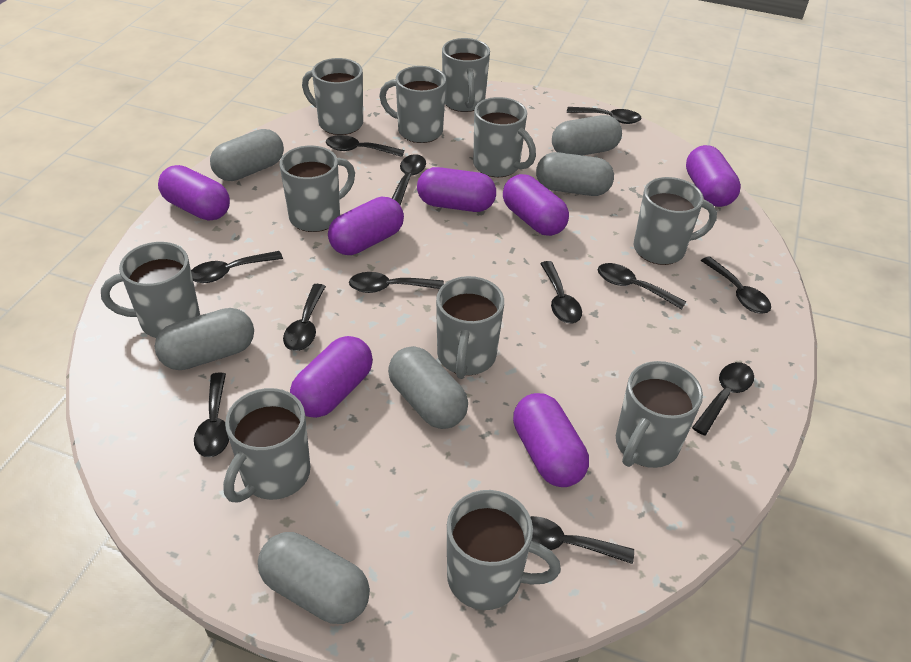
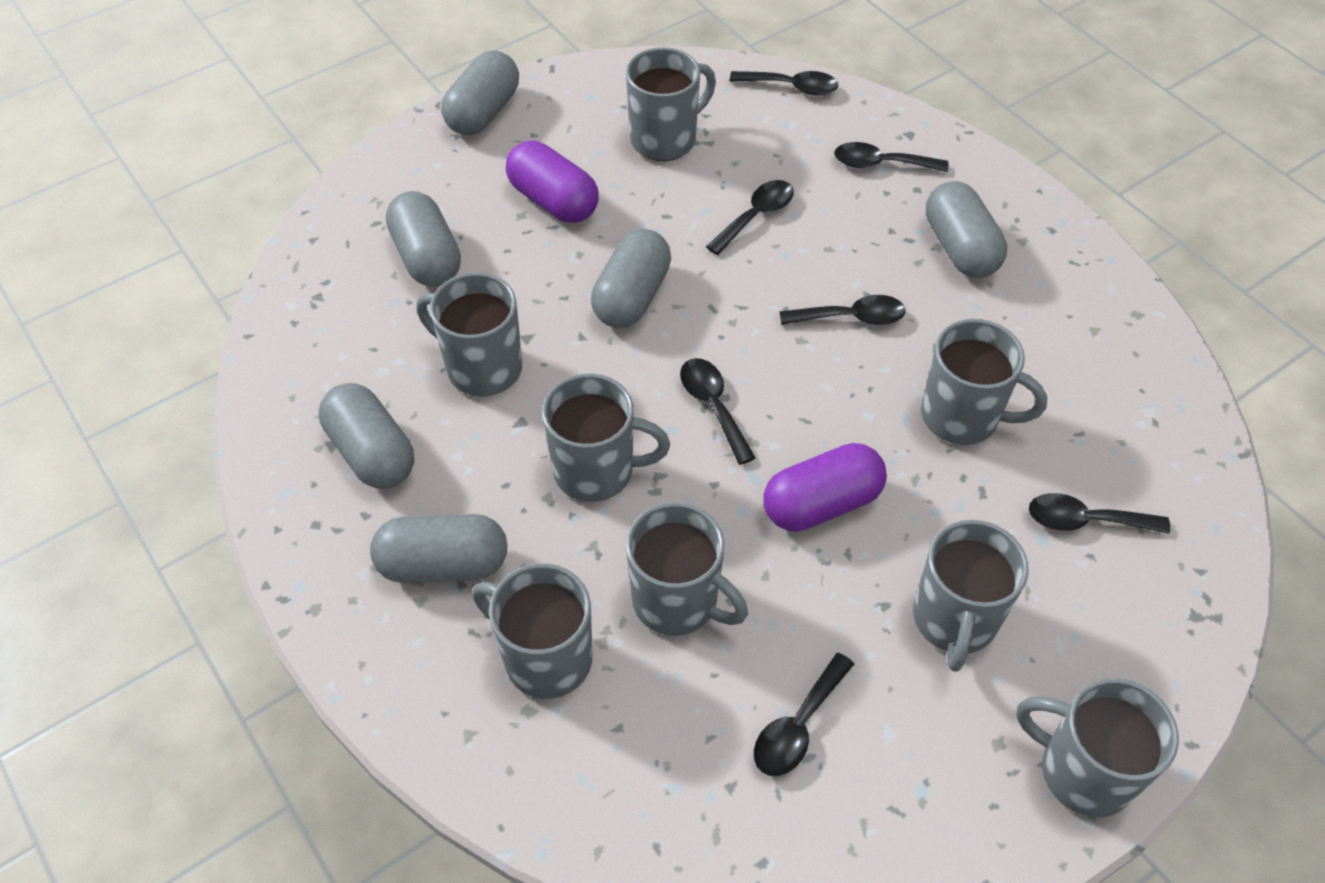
black spoon: 12 -> 7
grey mug: 11 -> 8
purple capsule: 7 -> 2

